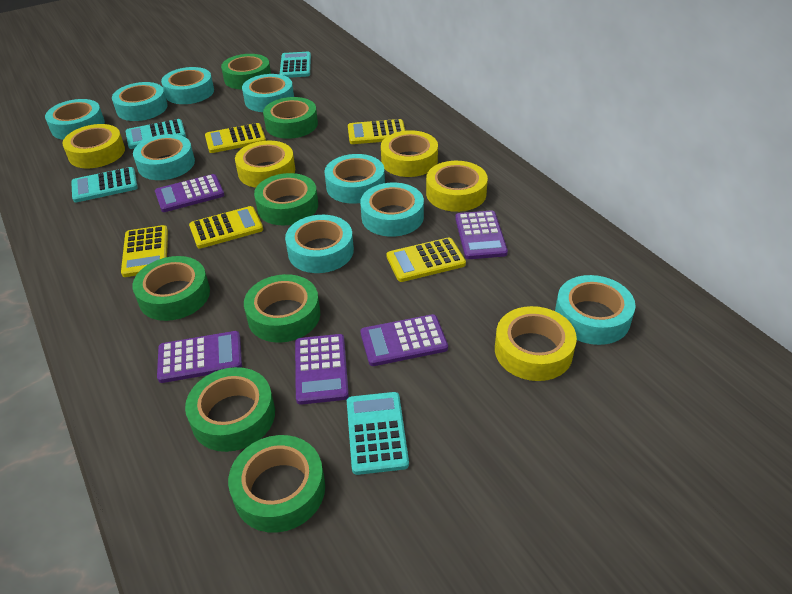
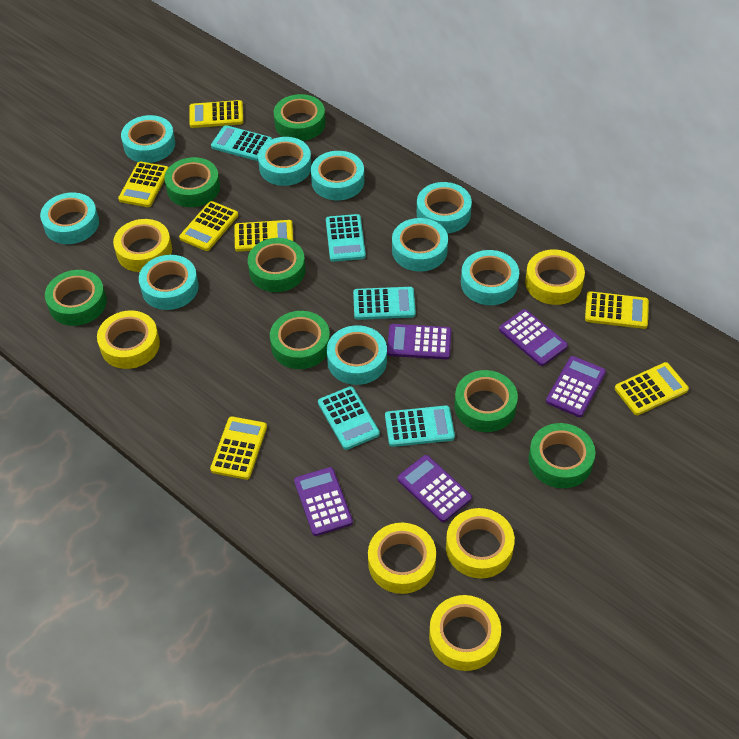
turquoise calculator: 4 -> 5
yellow calculator: 5 -> 7
yellow tape: 5 -> 6

